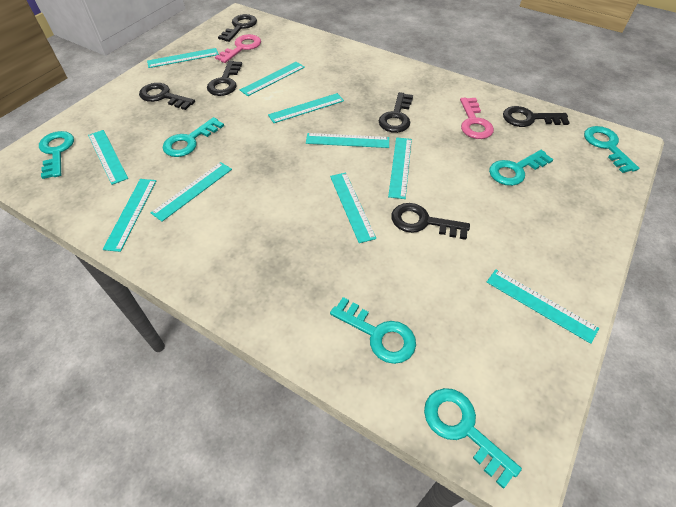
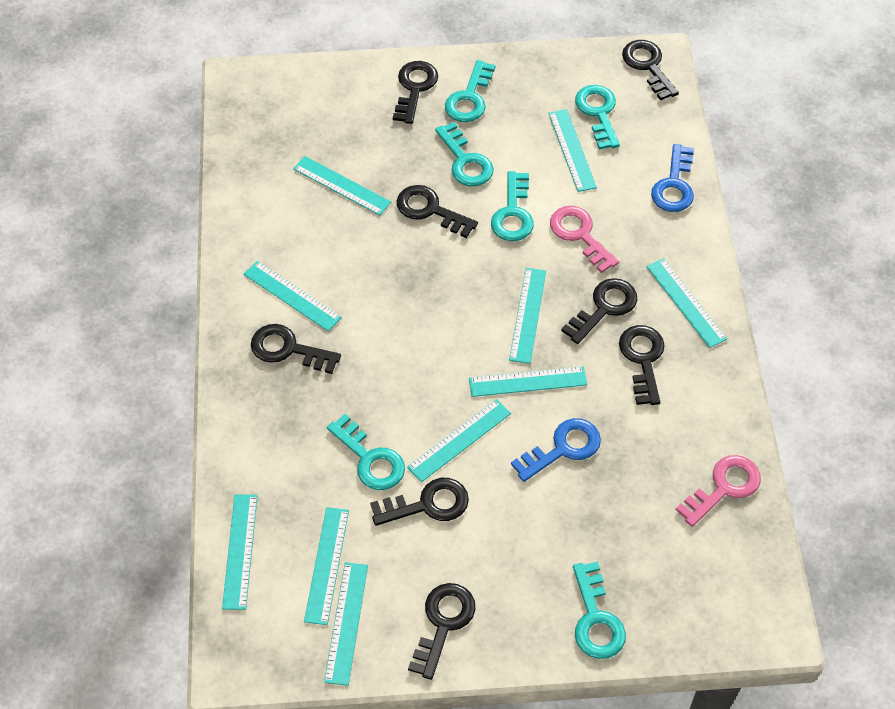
black key: 6 -> 8
blue key: 0 -> 2

